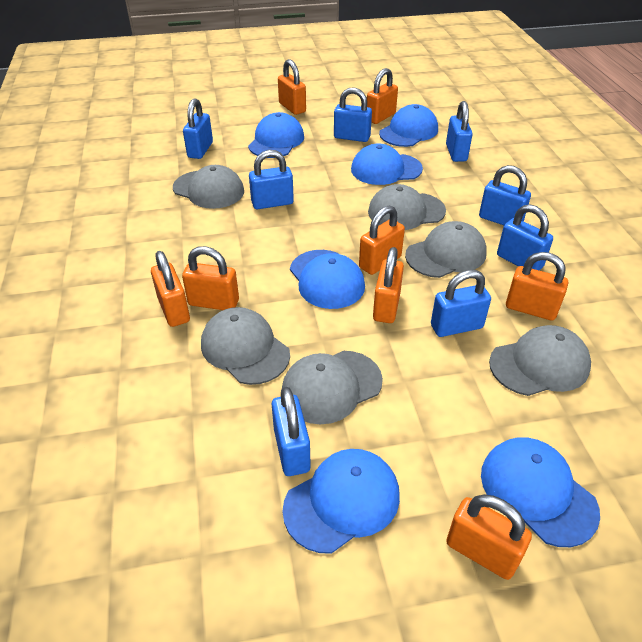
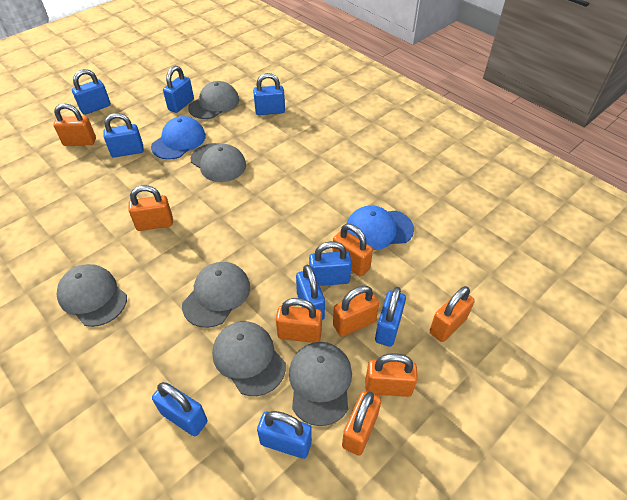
blue cap: 6 -> 2
blue padlock: 8 -> 9

